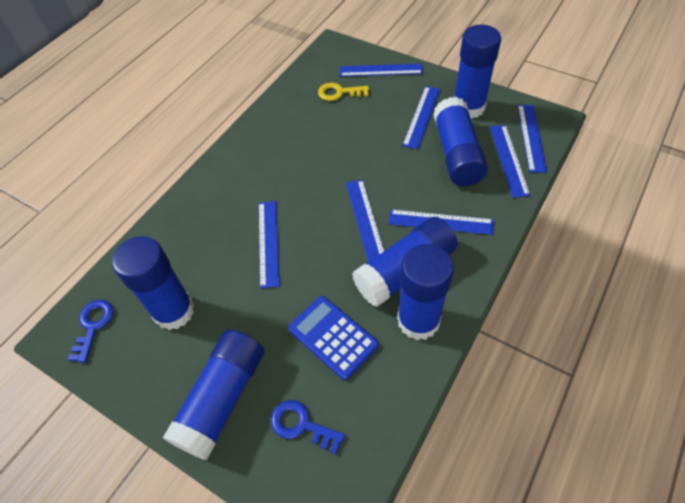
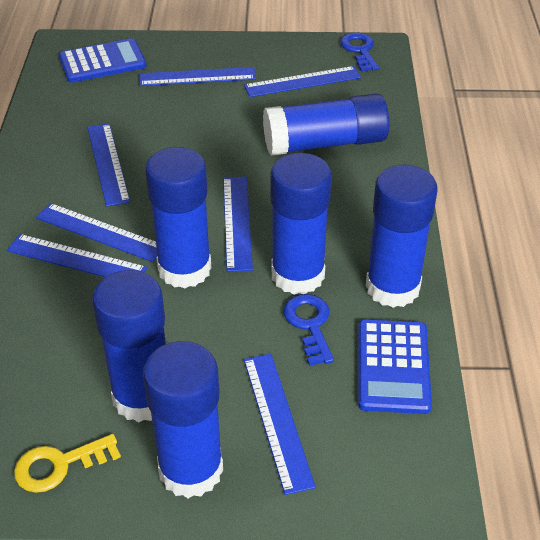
blue calculator: 1 -> 2

